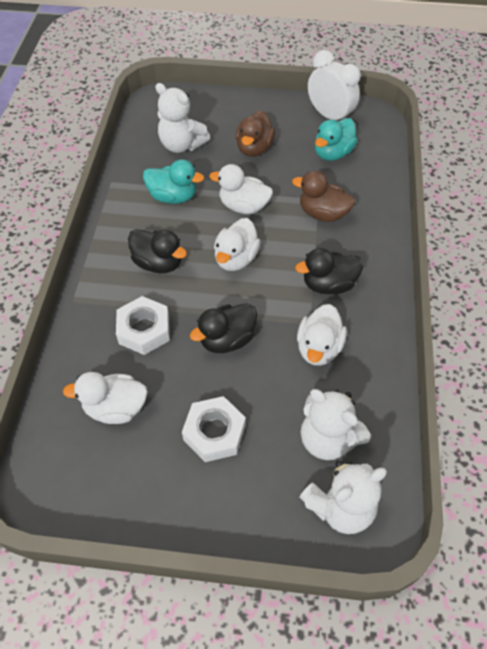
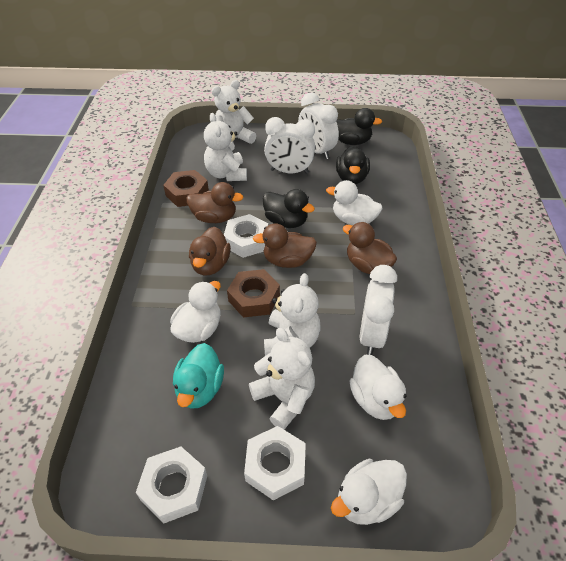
brown duck: 2 -> 4
brown nut: 0 -> 2
turquoise duck: 2 -> 1
white clock: 1 -> 3
white nut: 2 -> 3
white teddy bear: 3 -> 4

